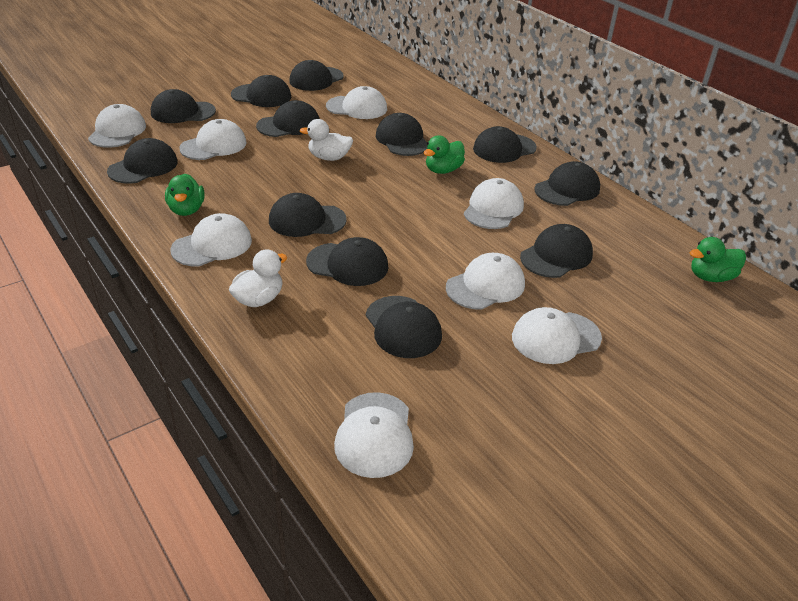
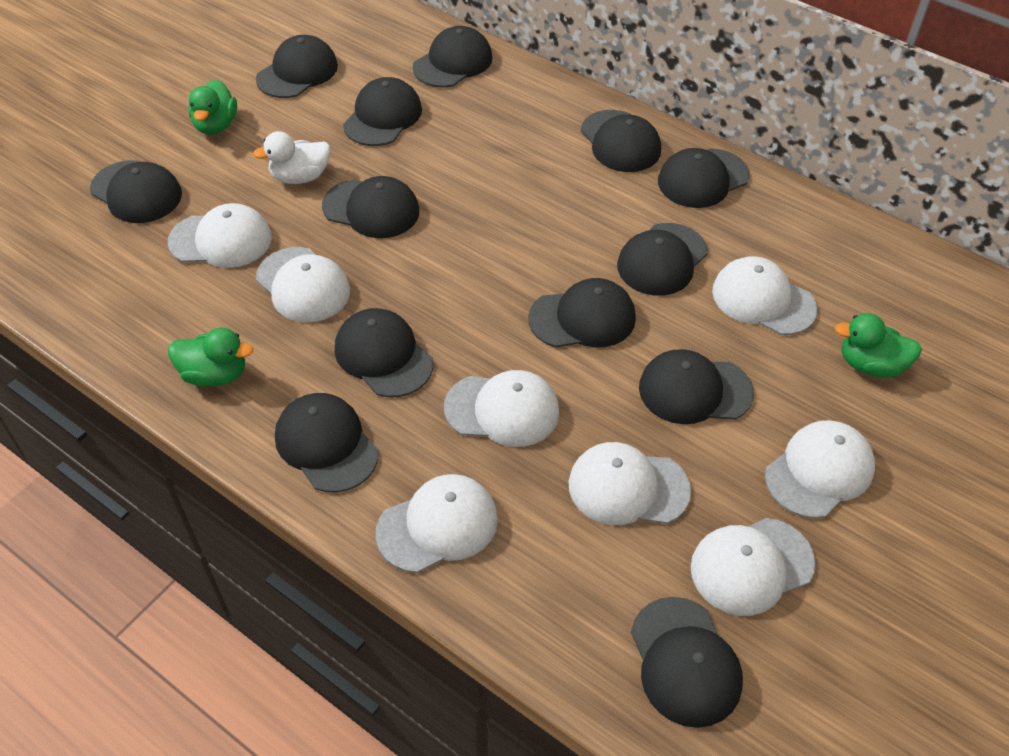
black cap: 12 -> 13
white duck: 2 -> 1

